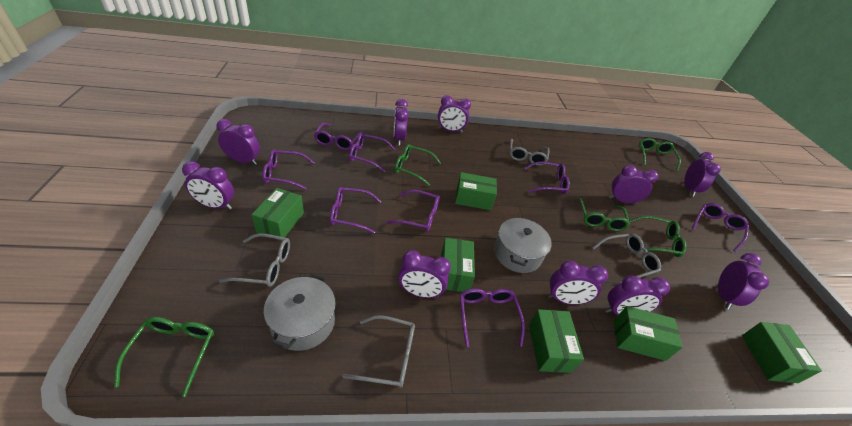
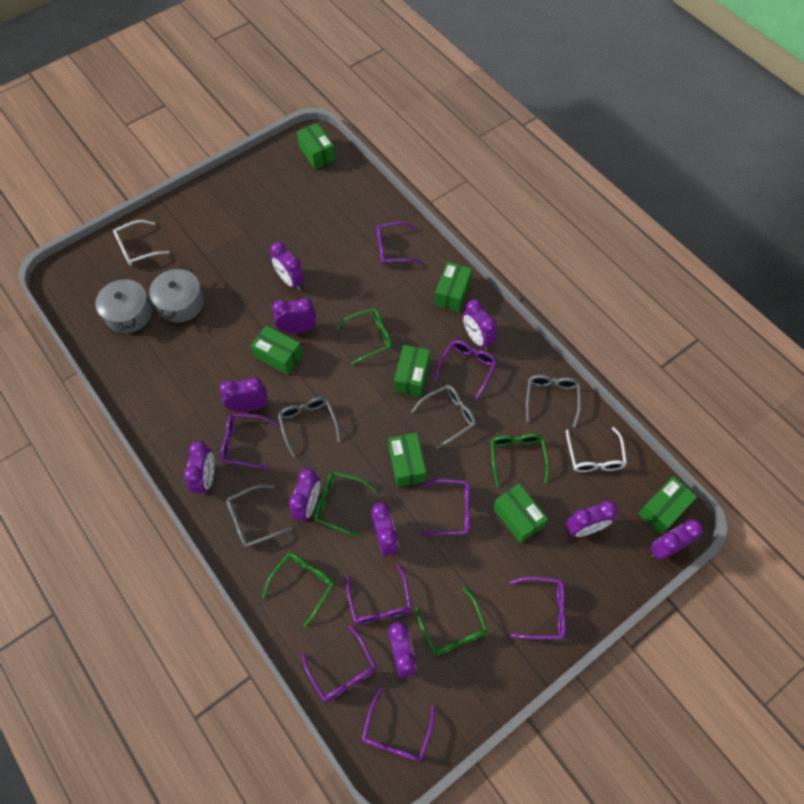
green box: 6 -> 7
white glasses: 0 -> 2

